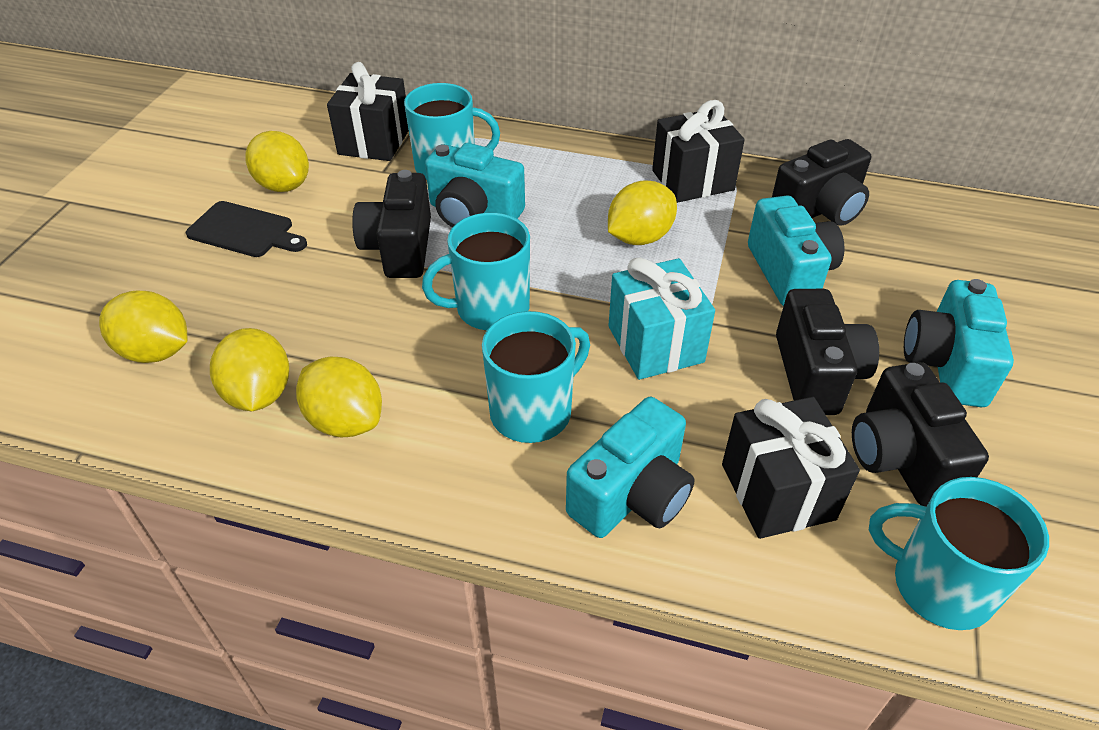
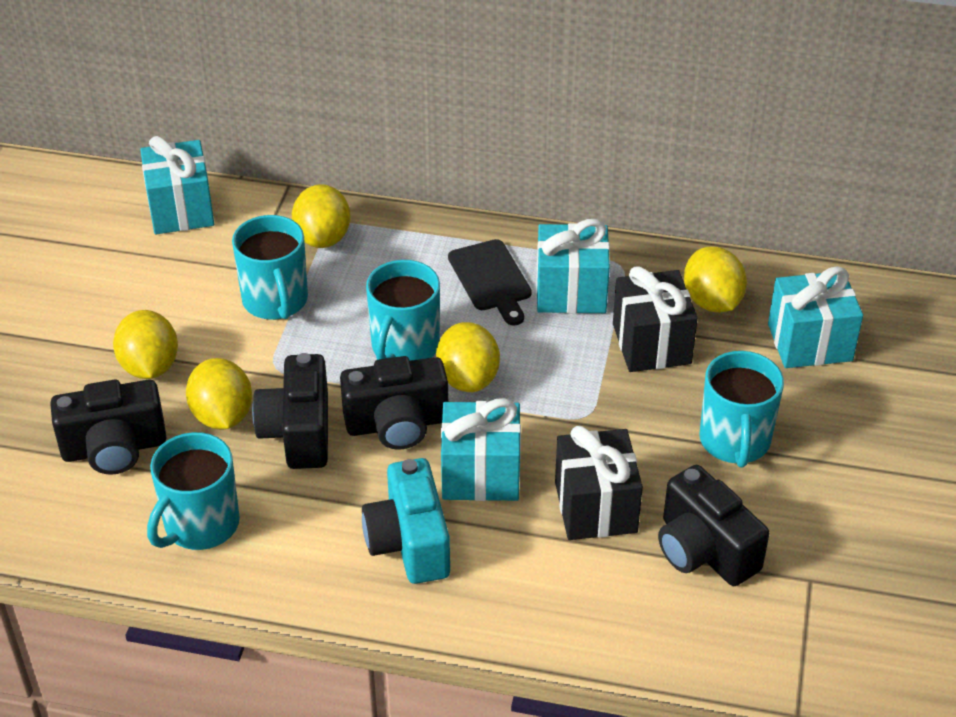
black gift: 3 -> 2
turquoise camera: 4 -> 1
turquoise gift: 1 -> 4

